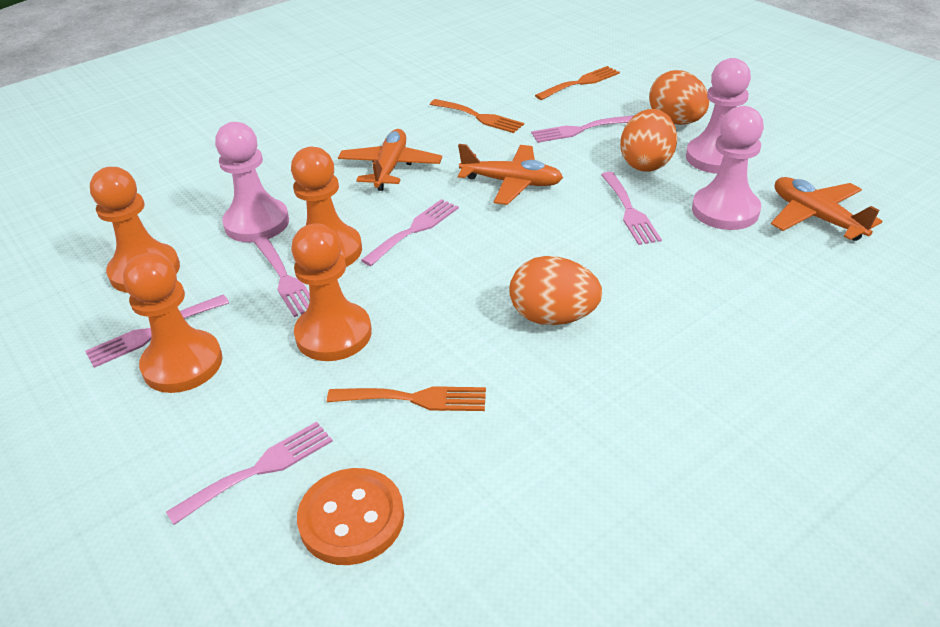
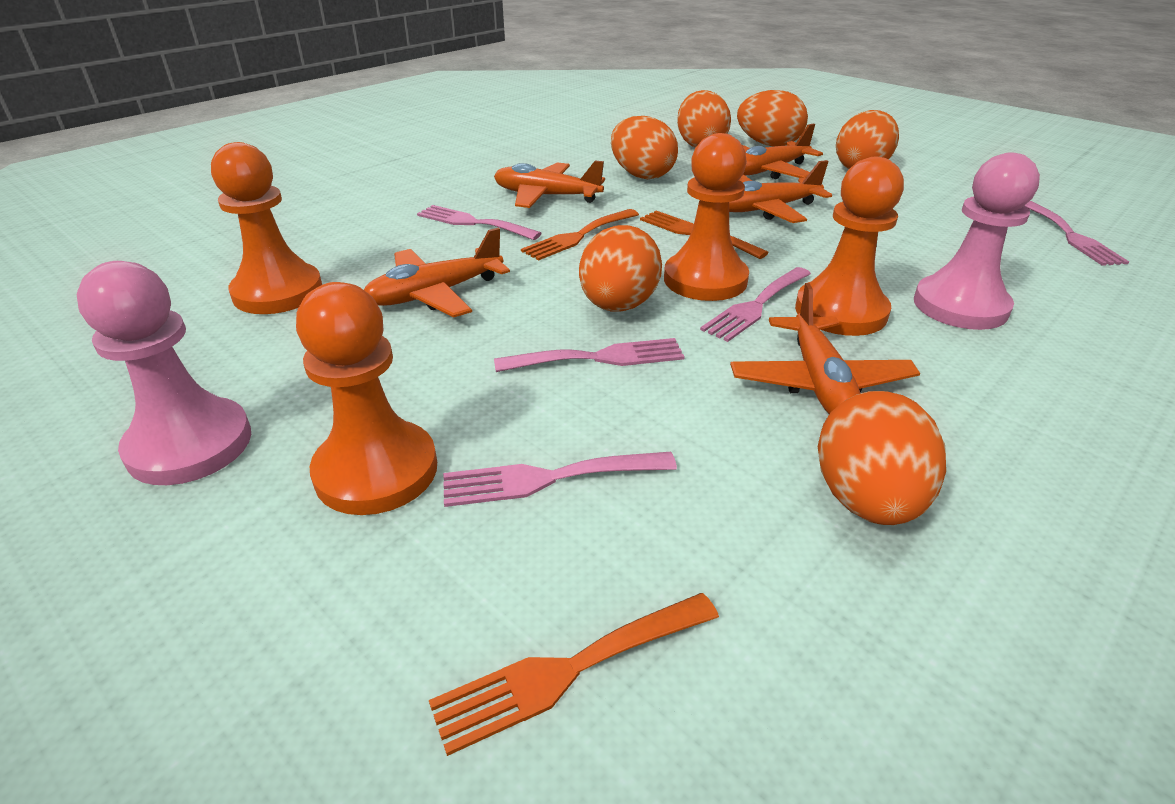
orange button: 1 -> 0
orange egg: 3 -> 6
orange plane: 3 -> 5
pink fork: 6 -> 5
pink pawn: 3 -> 2

